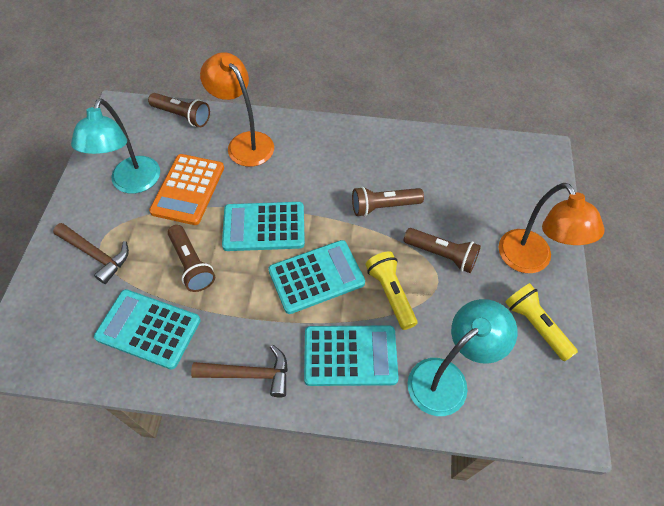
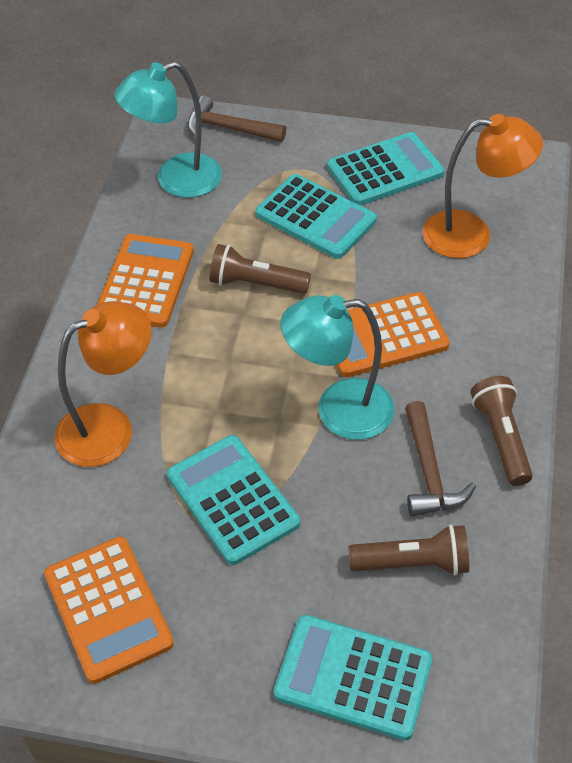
brown flashlight: 4 -> 3
orange calculator: 1 -> 3
yellow flashlight: 2 -> 0

